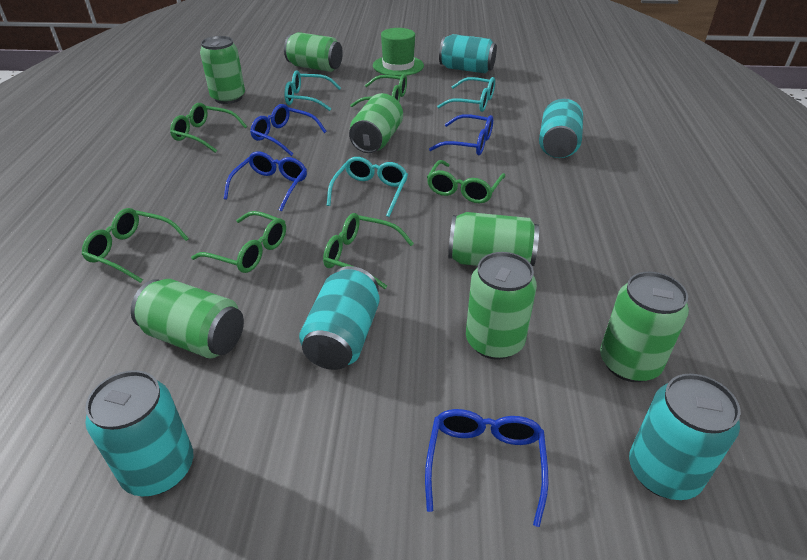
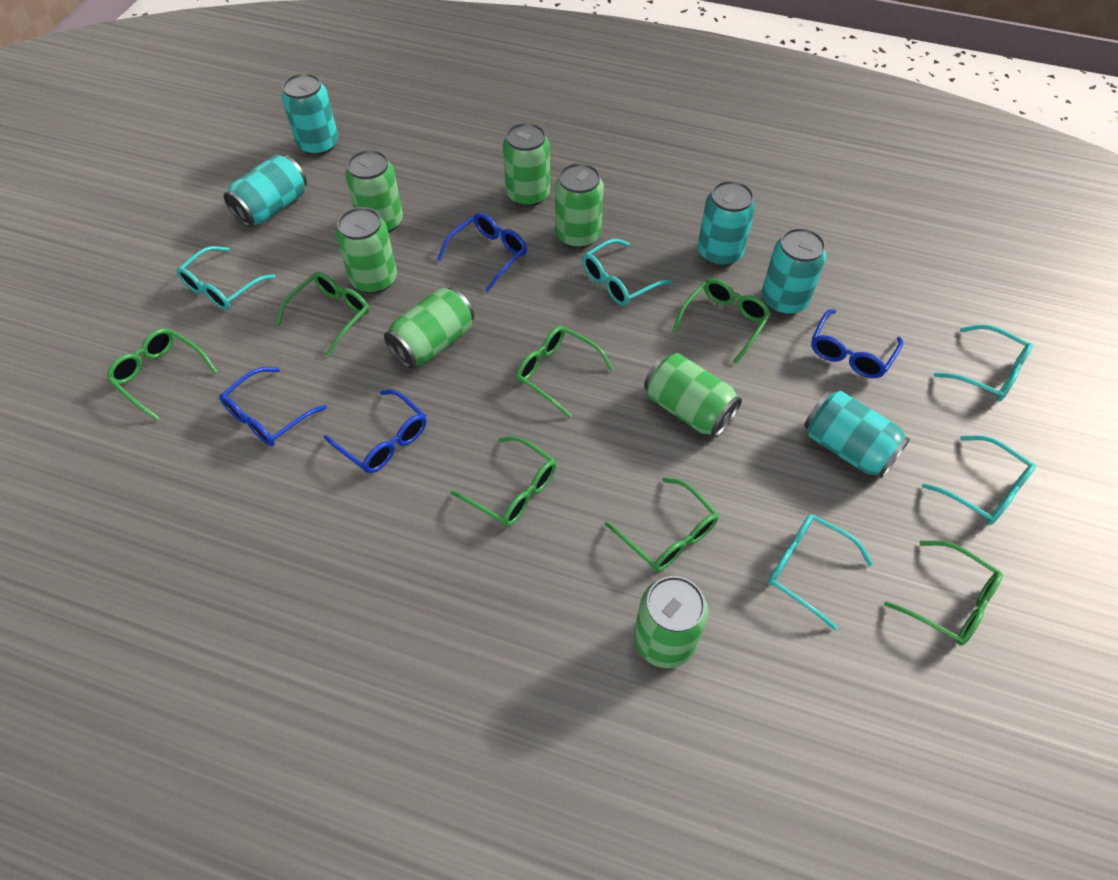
green glasses: 6 -> 7
green hat: 1 -> 0
turquoise glasses: 3 -> 5

